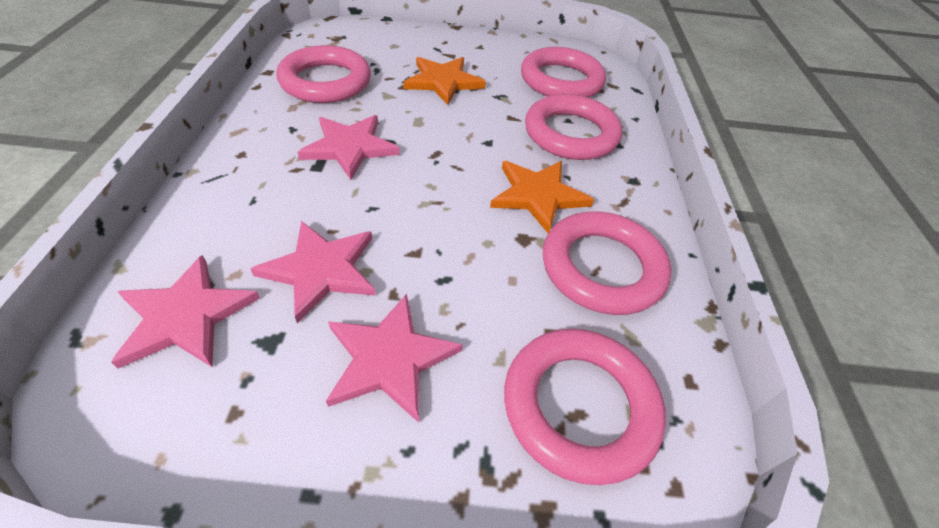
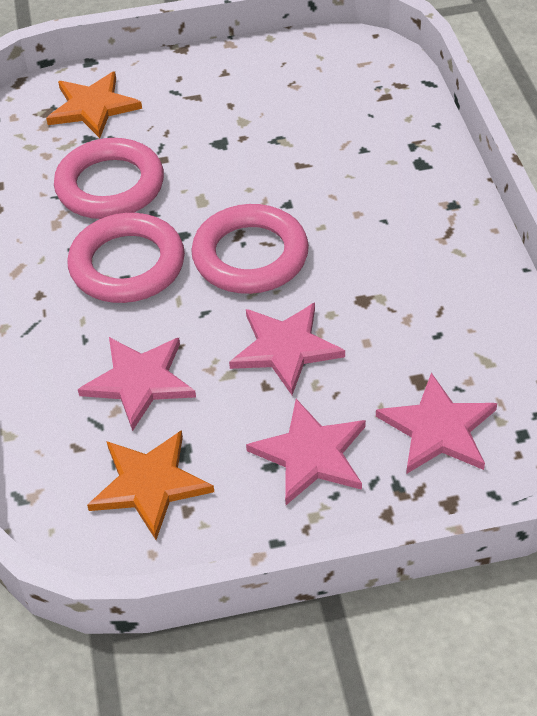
pink ring: 5 -> 3

